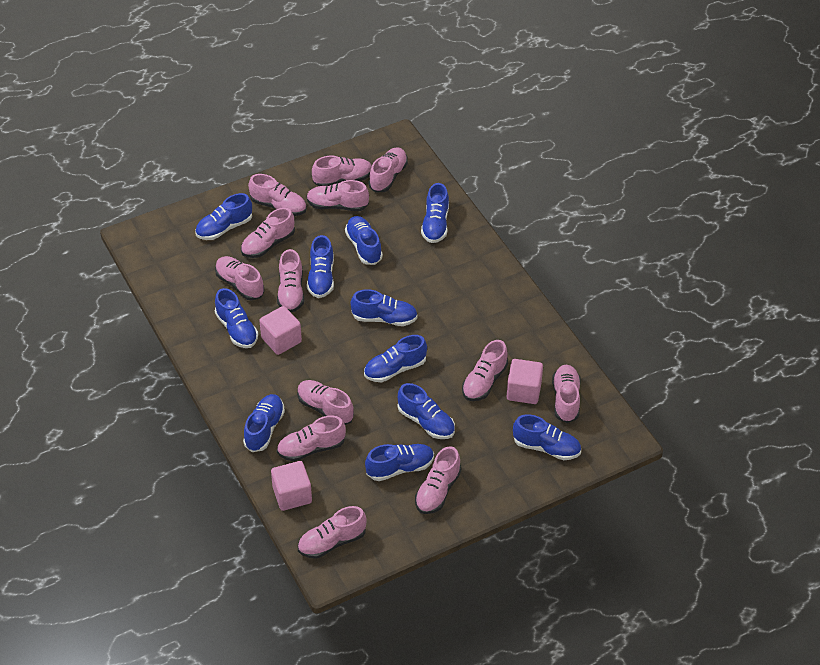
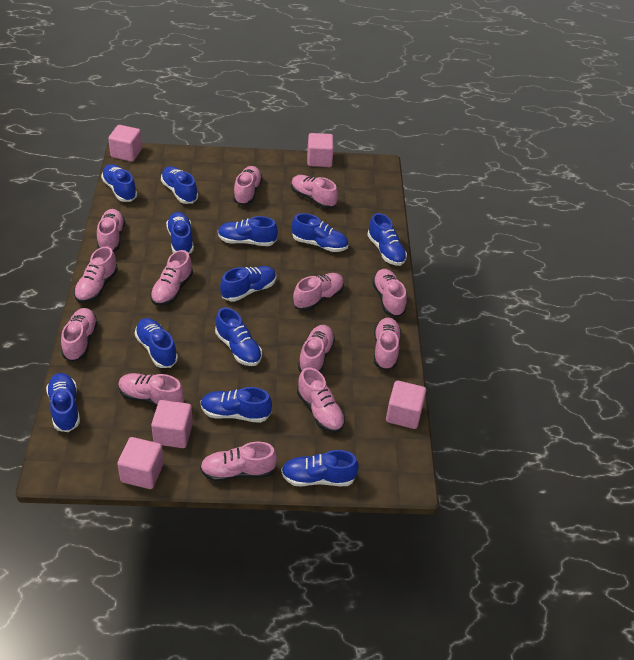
blue shoe: 11 -> 12
pink cube: 3 -> 5

